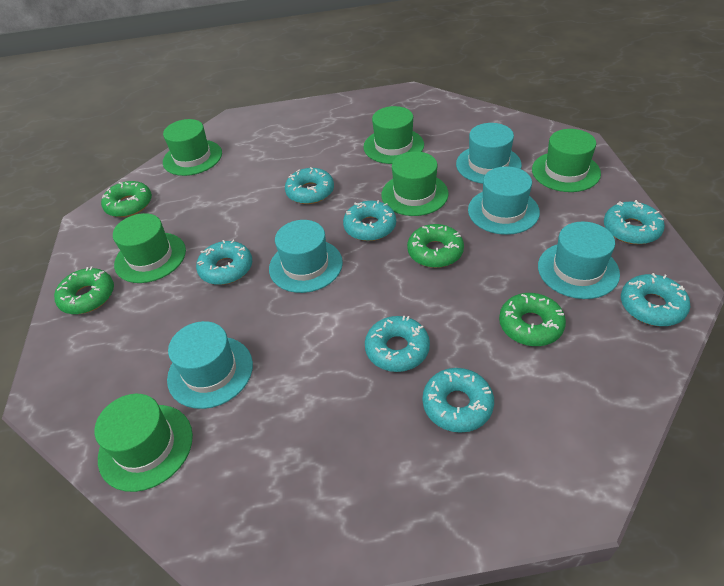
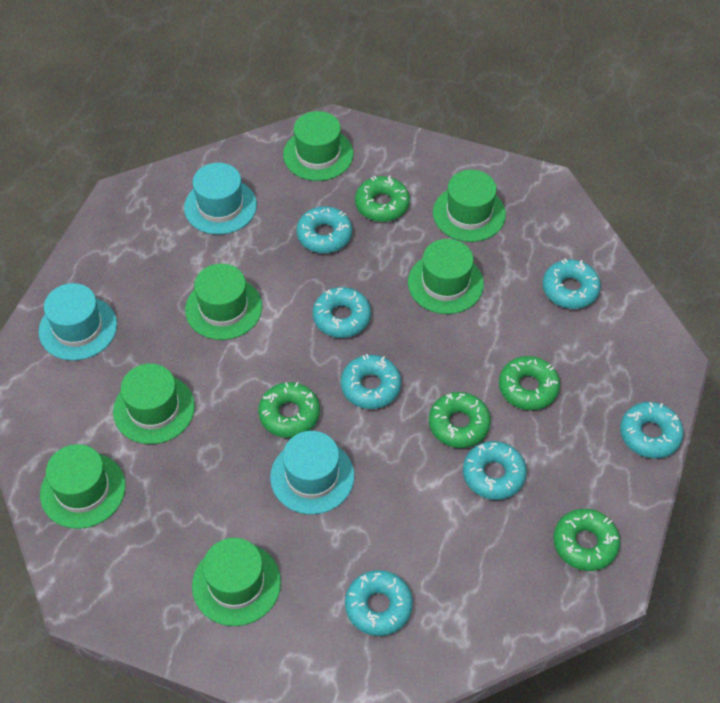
green donut: 4 -> 5
green hat: 6 -> 7
turquoise hat: 5 -> 3

